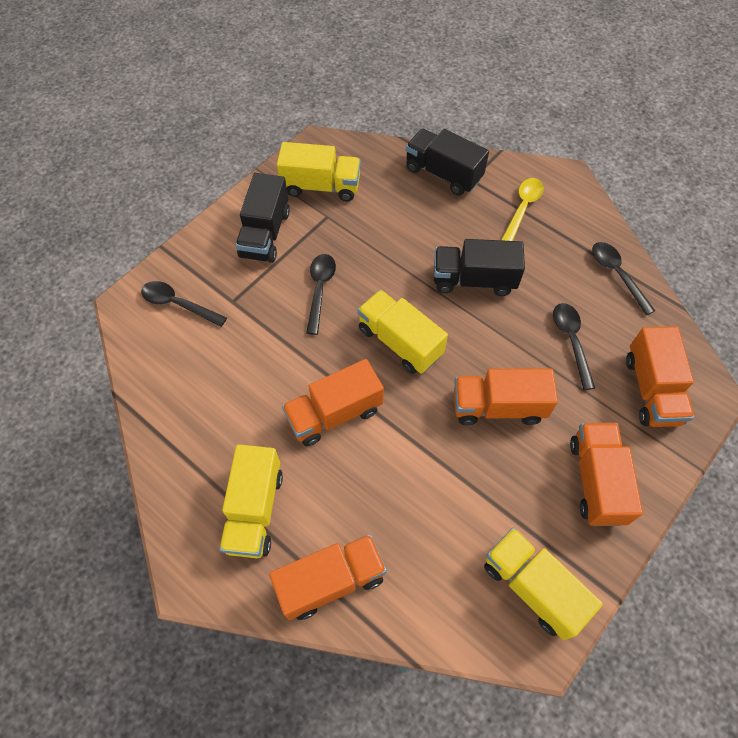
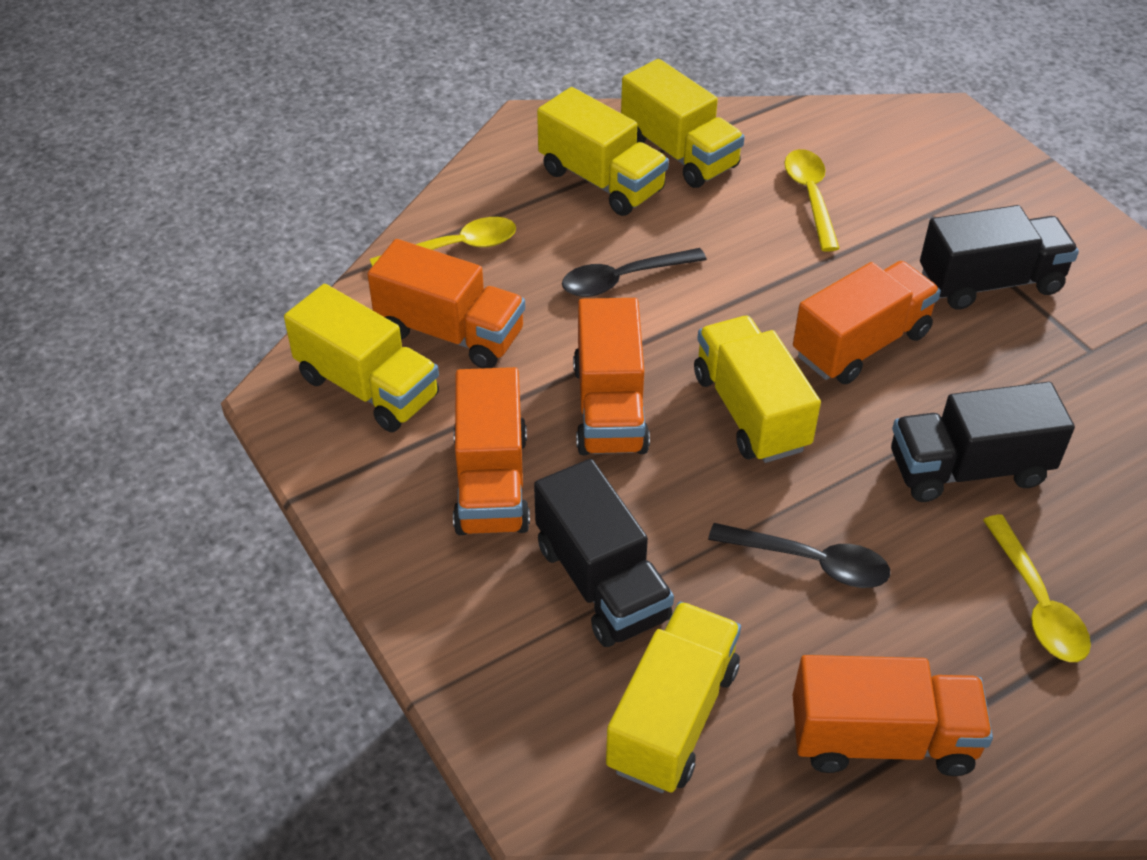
black spoon: 4 -> 2
yellow spoon: 1 -> 3
yellow truck: 4 -> 5

